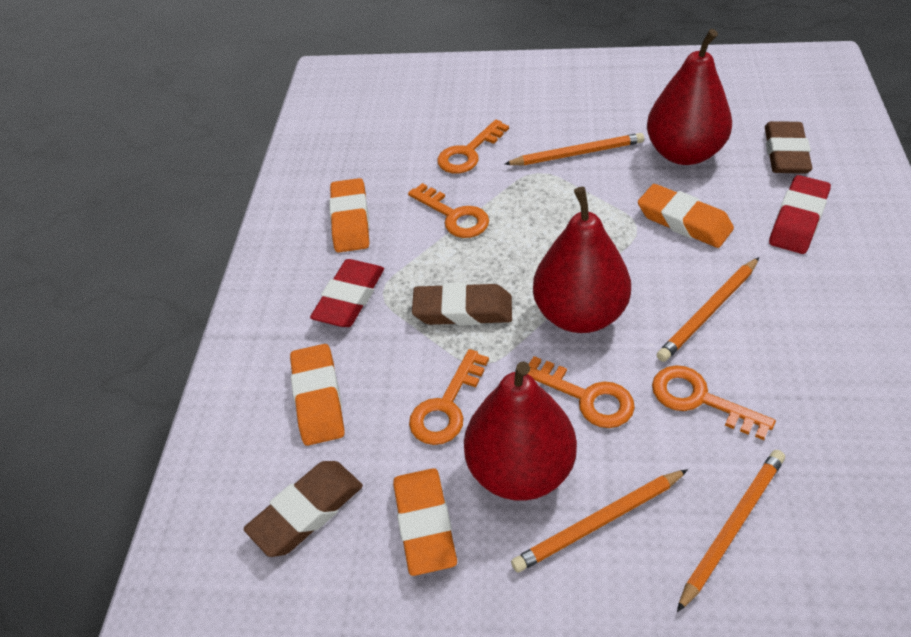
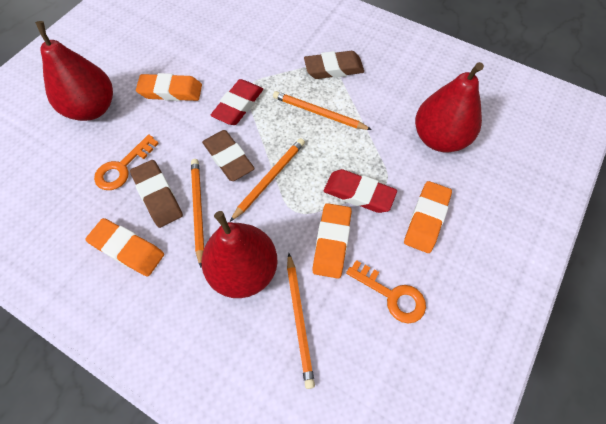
orange key: 5 -> 2

